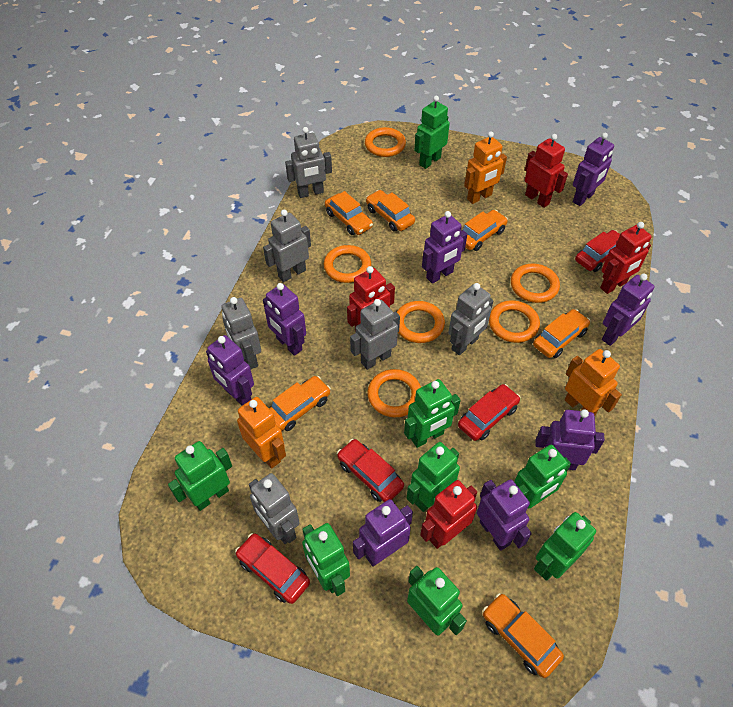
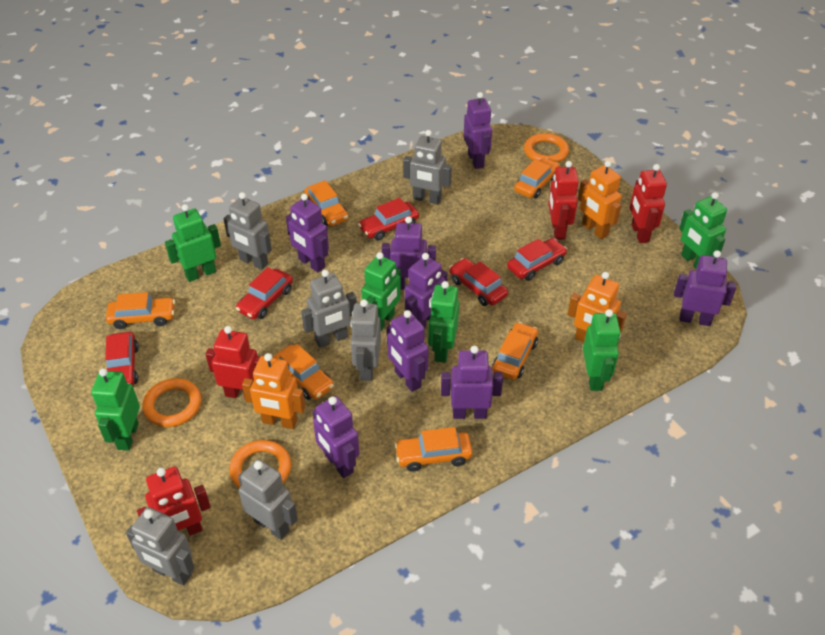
green robot: 8 -> 6
orange ring: 6 -> 3
red car: 4 -> 5

